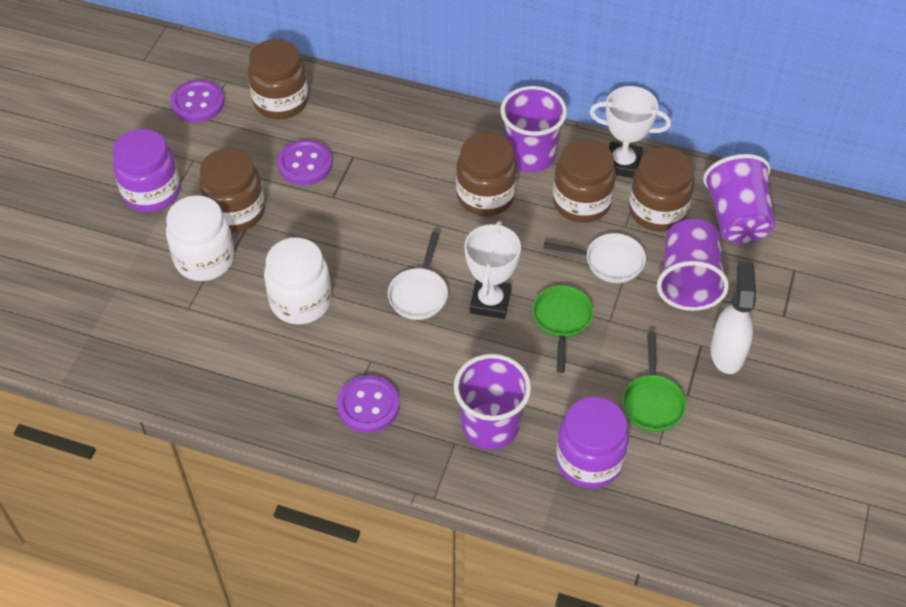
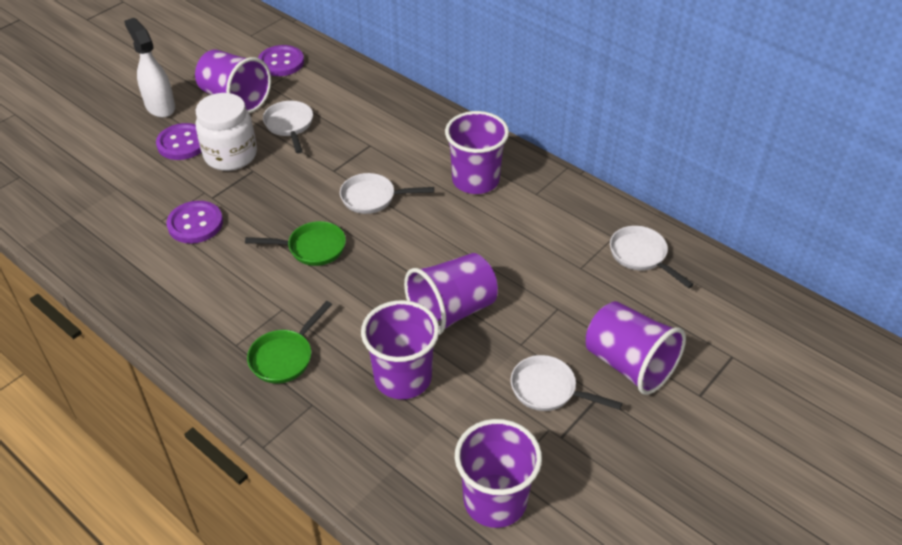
brown jar: 5 -> 0
purple cup: 4 -> 6
purple jar: 2 -> 0
white jar: 2 -> 1
white pan: 2 -> 4
white trophy: 2 -> 0

